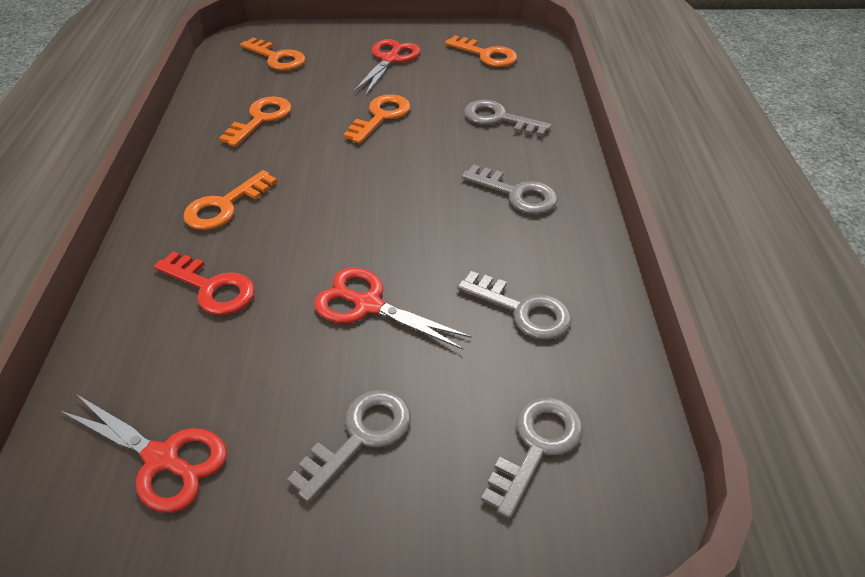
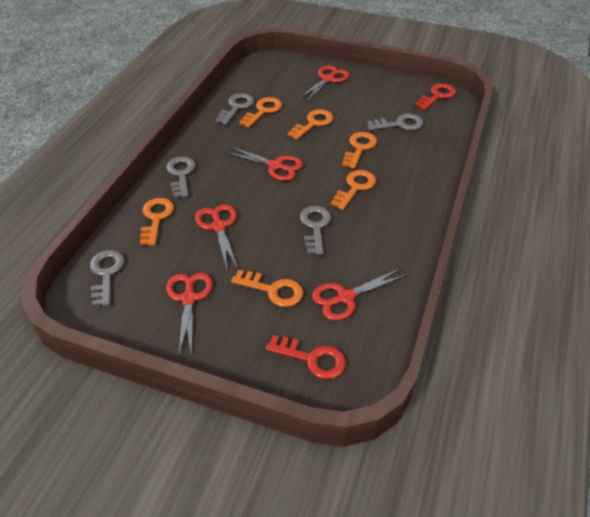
orange key: 5 -> 6
red key: 1 -> 2
red scissors: 3 -> 5

